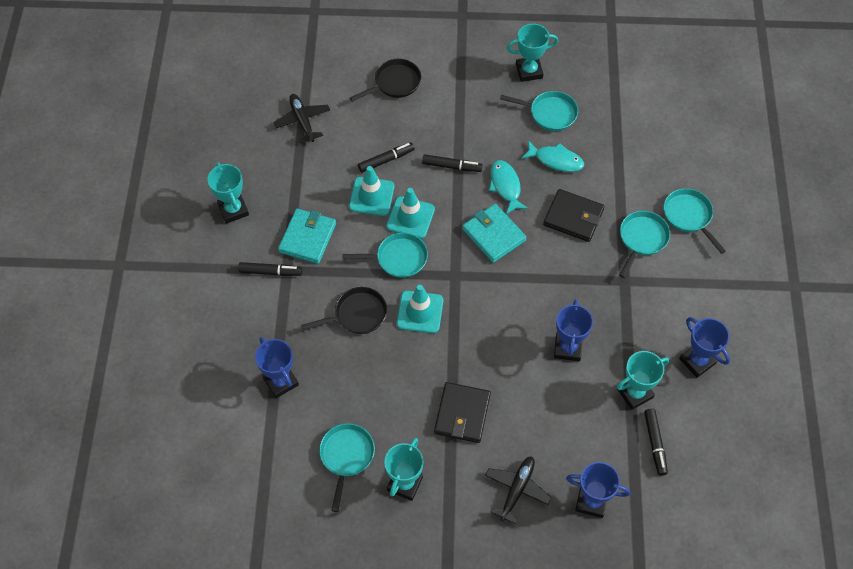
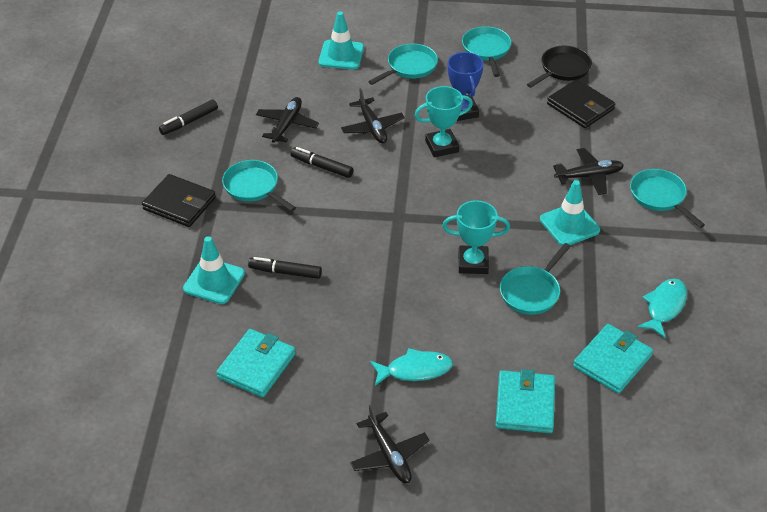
black marker: 4 -> 3
black pan: 2 -> 1
black plane: 2 -> 4
blue trophy: 4 -> 1
turquoise trophy: 4 -> 2
turquoise wallet: 2 -> 3

